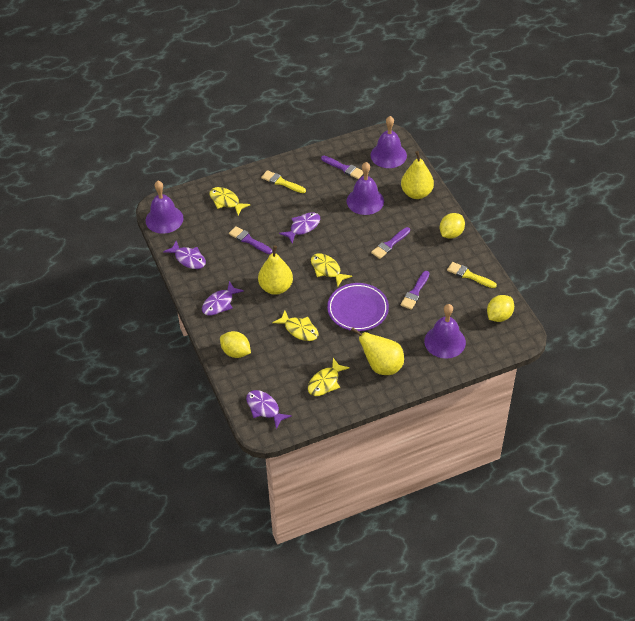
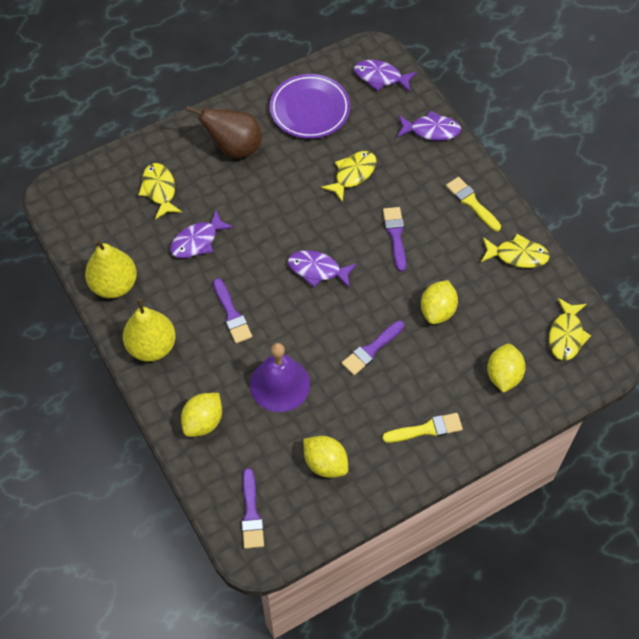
brown pear: 0 -> 1
purple bell: 4 -> 1
yellow lemon: 3 -> 4
yellow pear: 3 -> 2

